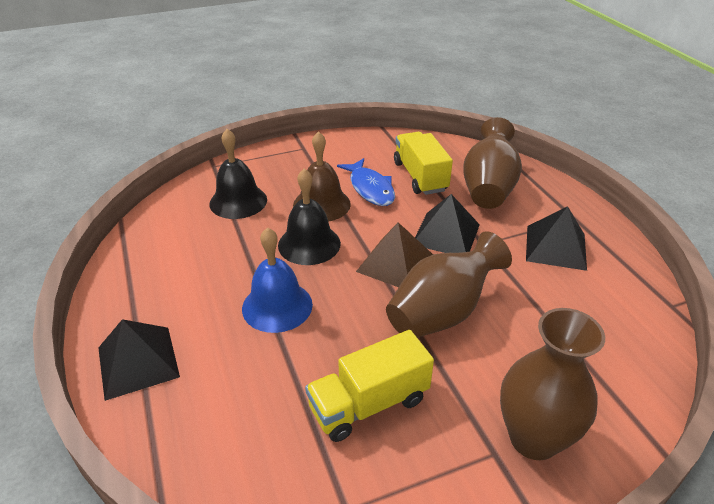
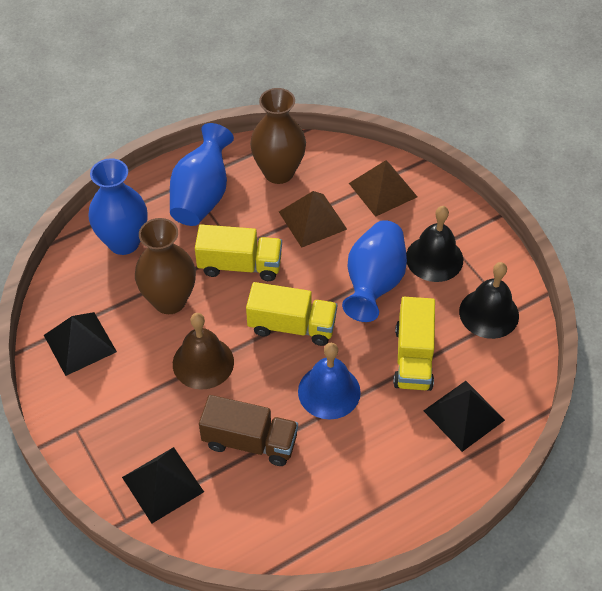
blue fish: 1 -> 0
blue vase: 0 -> 3
brown pyramid: 1 -> 2
brown truck: 0 -> 1
brown vase: 3 -> 2
yellow truck: 2 -> 3

